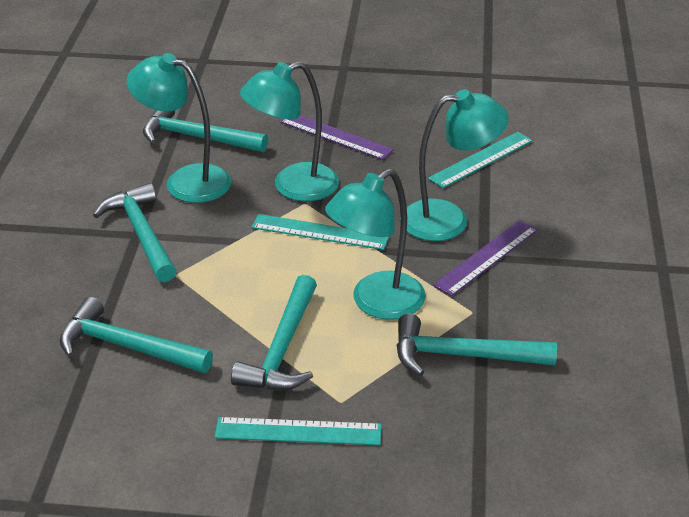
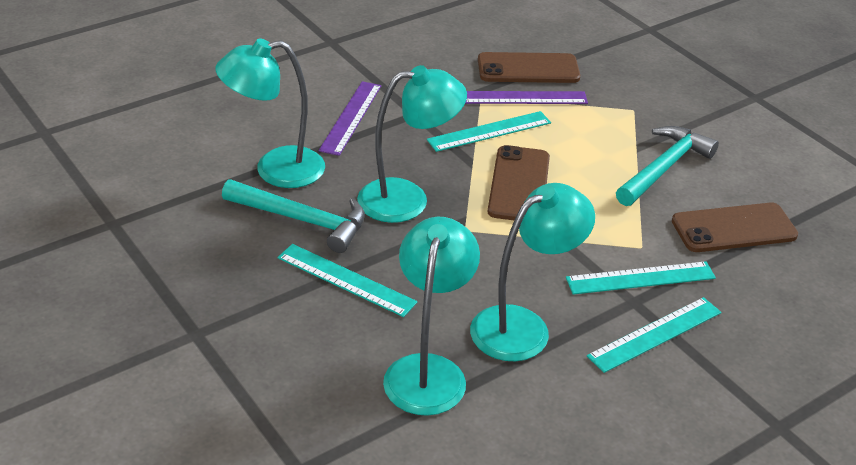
brown phone: 0 -> 3
turquoise hammer: 5 -> 2
turquoise ruler: 3 -> 4

